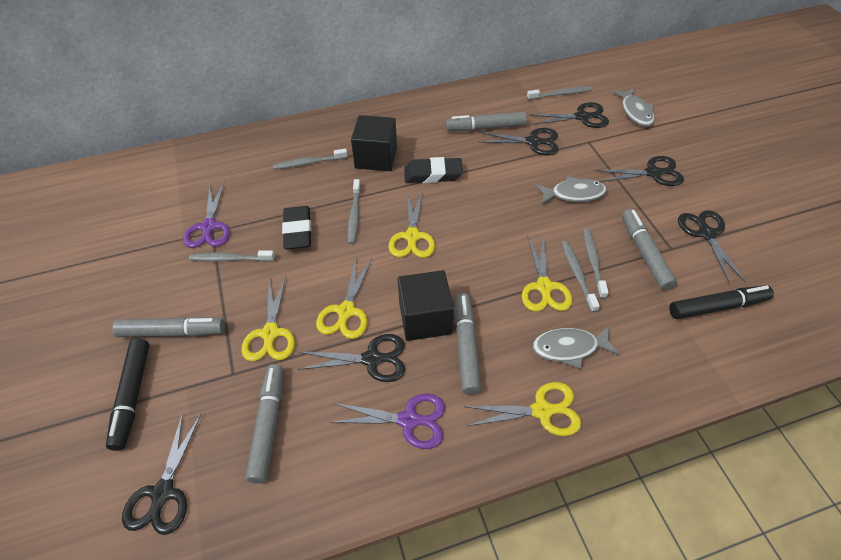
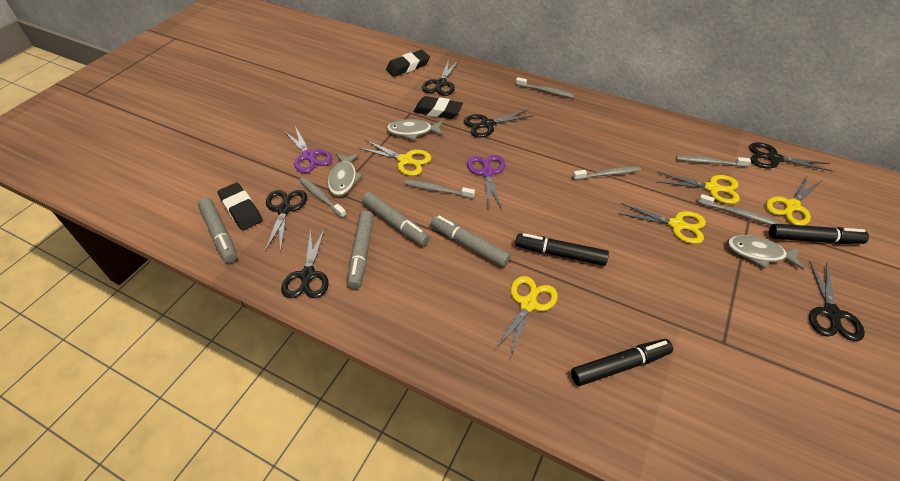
black cube: 2 -> 0
black eraser: 2 -> 3
black marker: 2 -> 3
grey marker: 5 -> 4

